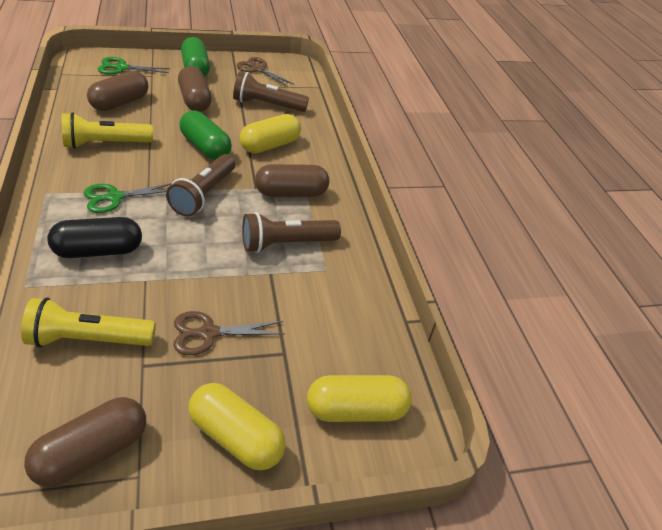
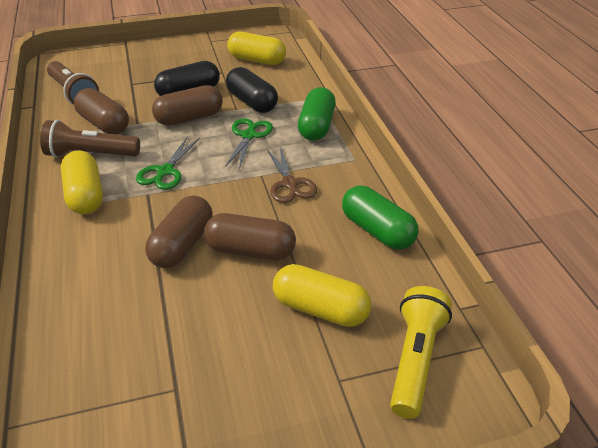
black capsule: 1 -> 2
brown flashlight: 3 -> 2
brown scissors: 2 -> 1
yellow flashlight: 2 -> 1

